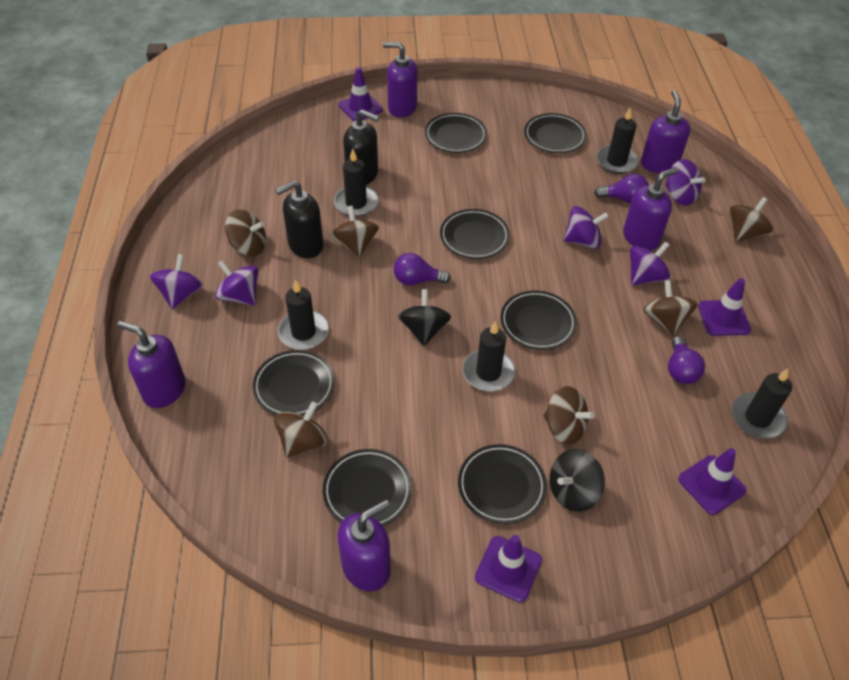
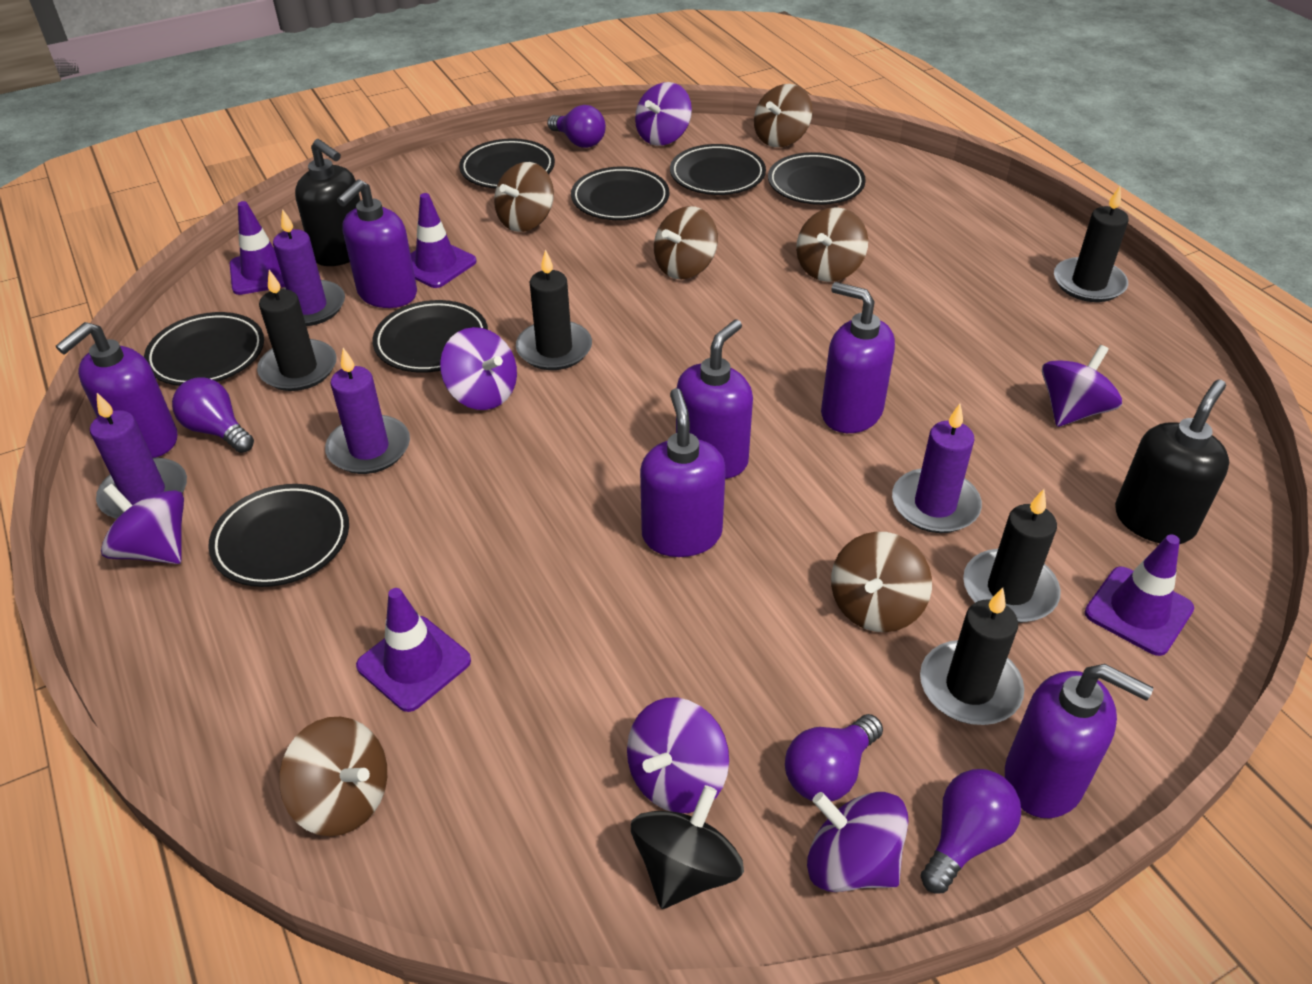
black spinning top: 2 -> 1
purple candle: 0 -> 4
purple light bulb: 3 -> 4
purple soap dispenser: 5 -> 6
purple spinning top: 5 -> 6

